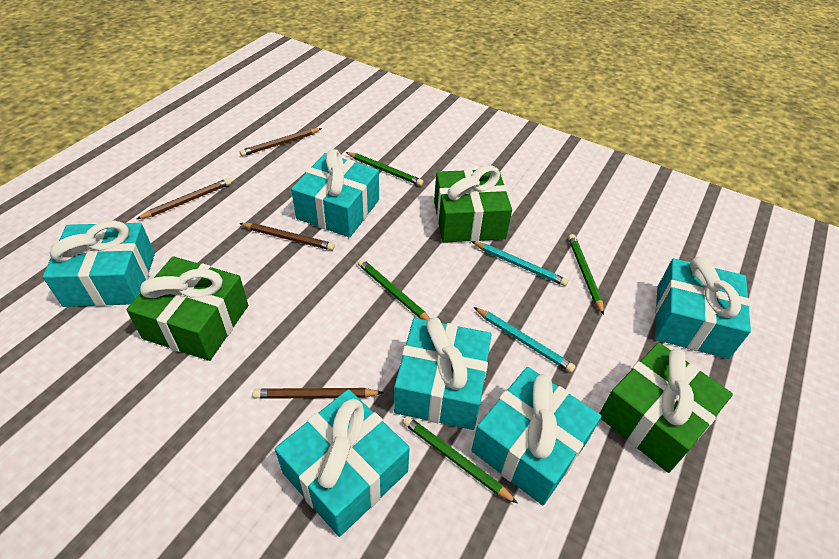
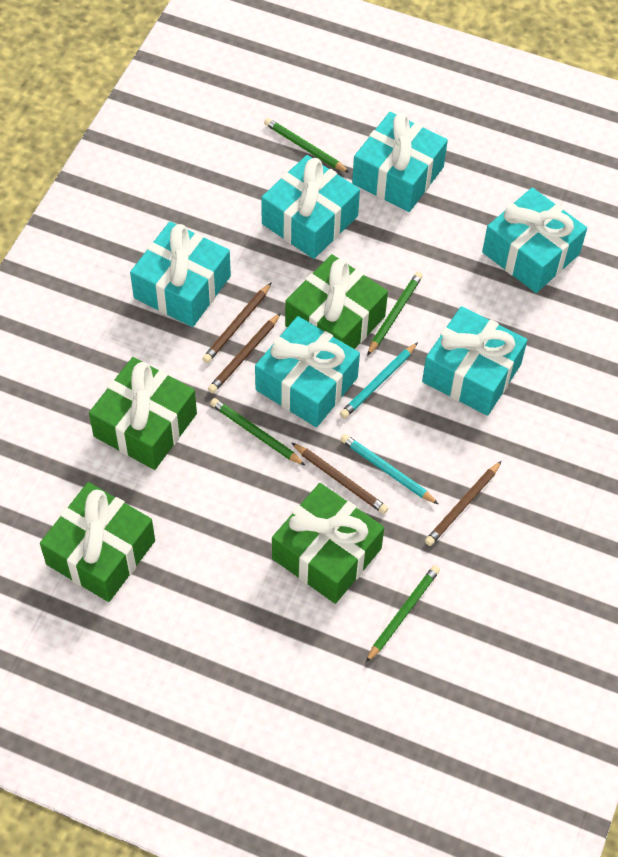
green gift: 3 -> 4

